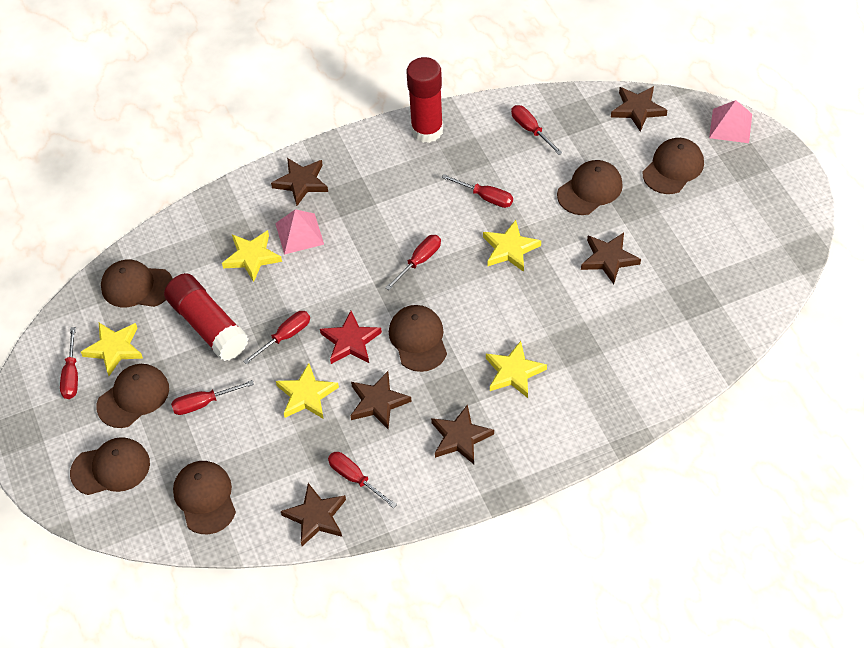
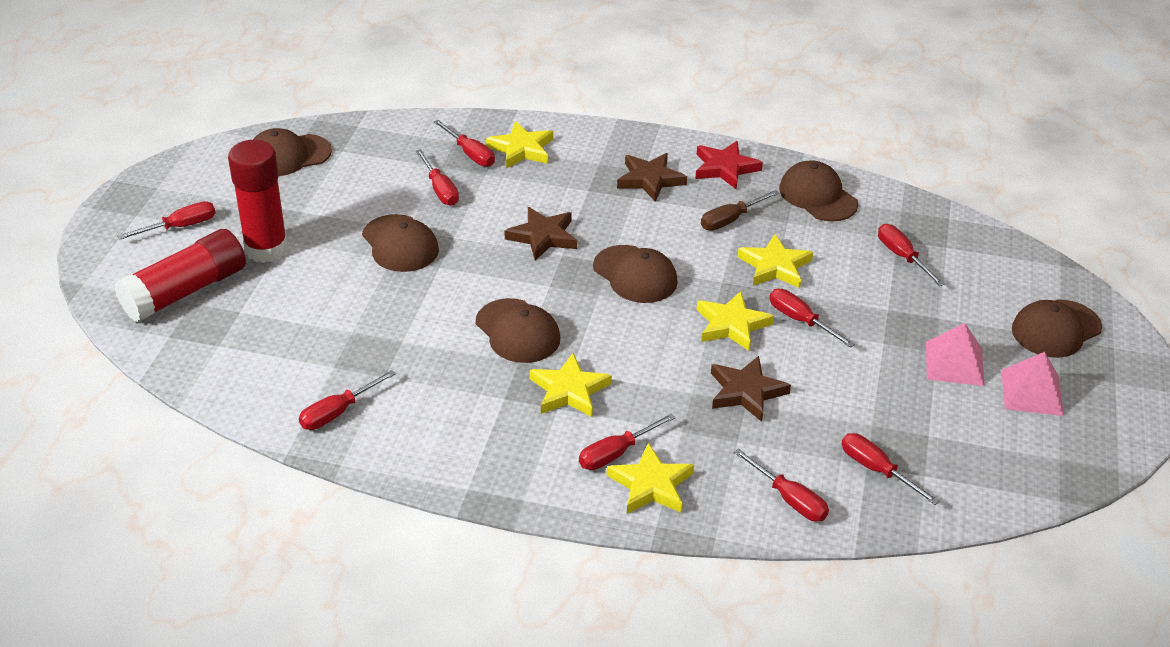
brown cap: 7 -> 6
brown screwdriver: 0 -> 1
brown star: 6 -> 3
red screwdriver: 7 -> 9

